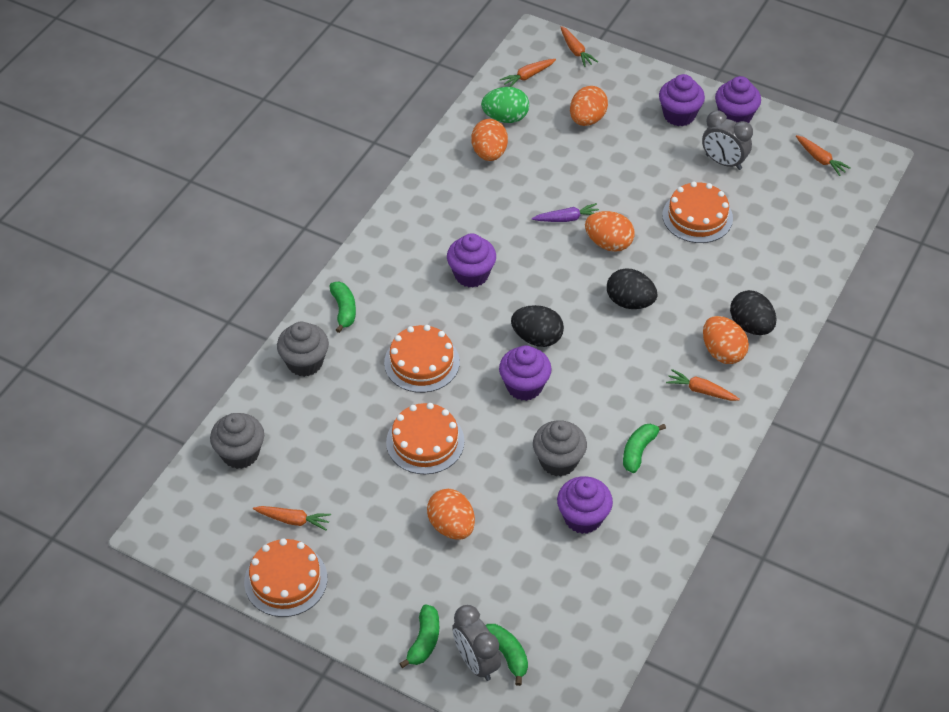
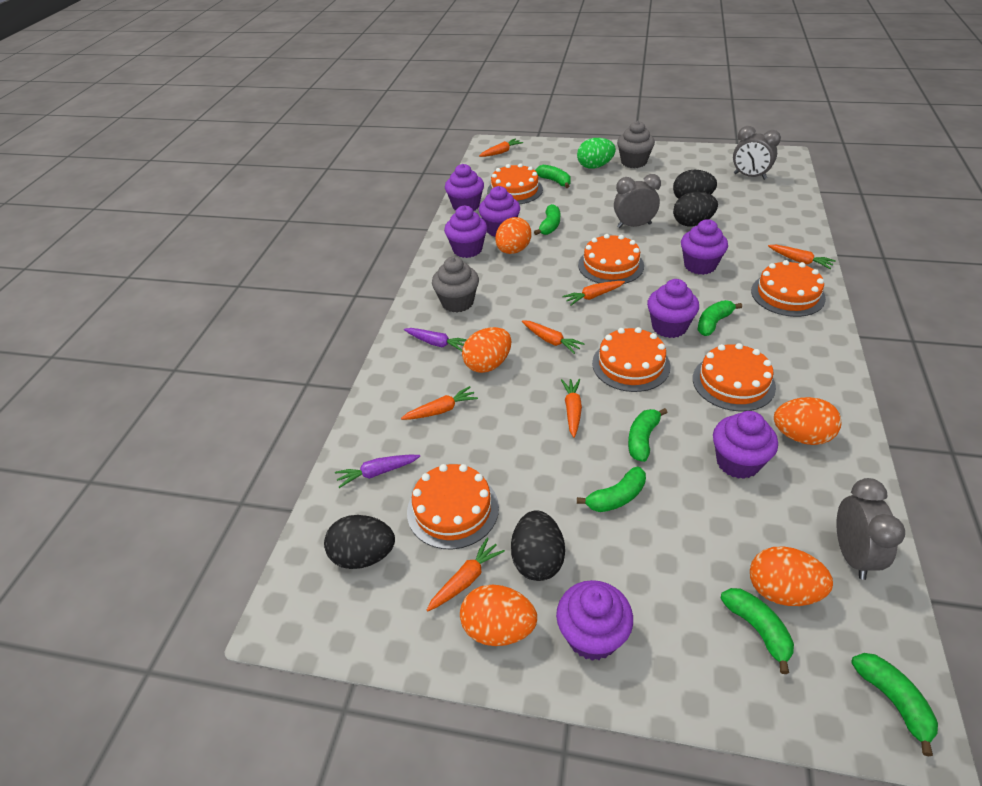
black egg: 3 -> 4
green banana: 4 -> 7
grey clock: 2 -> 3
grey cupcake: 3 -> 2
orange cake: 4 -> 6
orange carrot: 5 -> 7
purple carrot: 1 -> 2
purple cupcake: 5 -> 7

